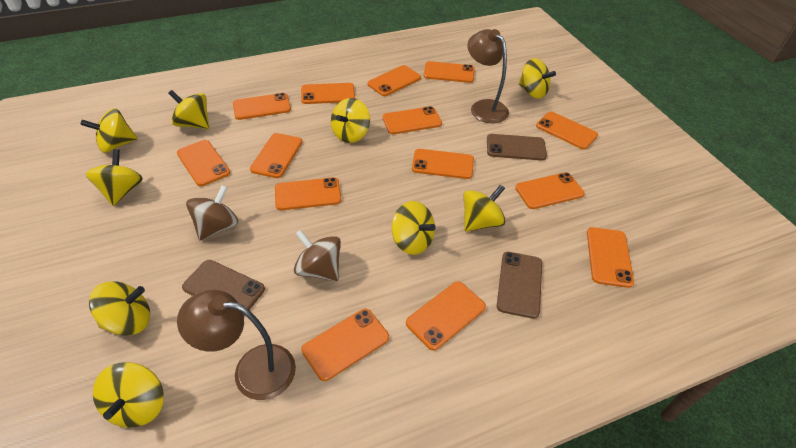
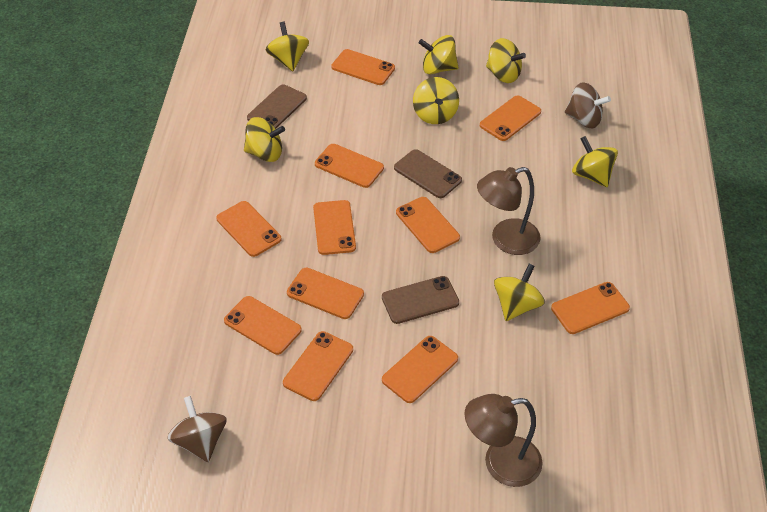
orange phone: 14 -> 11
yellow spinning top: 9 -> 7

